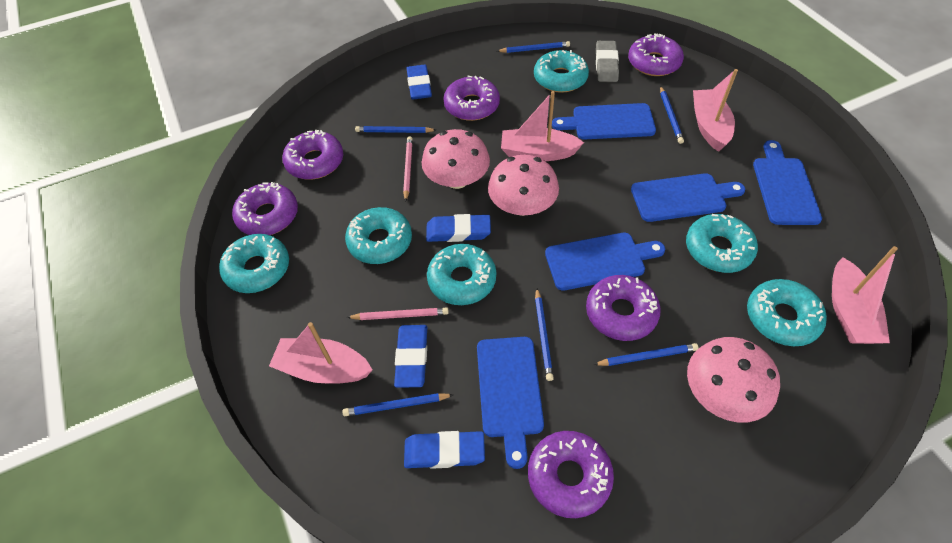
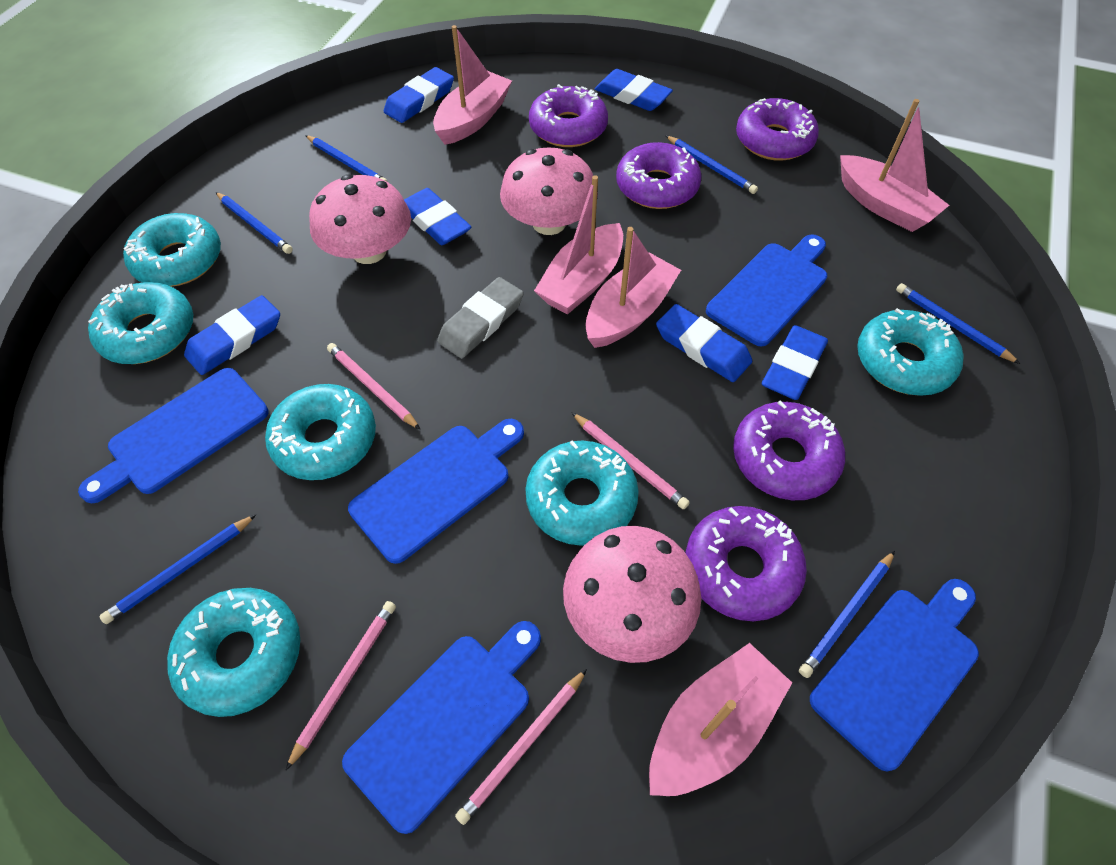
blue eraser: 4 -> 6
pink boat: 4 -> 5
pink pencil: 2 -> 4
purple donut: 6 -> 5

